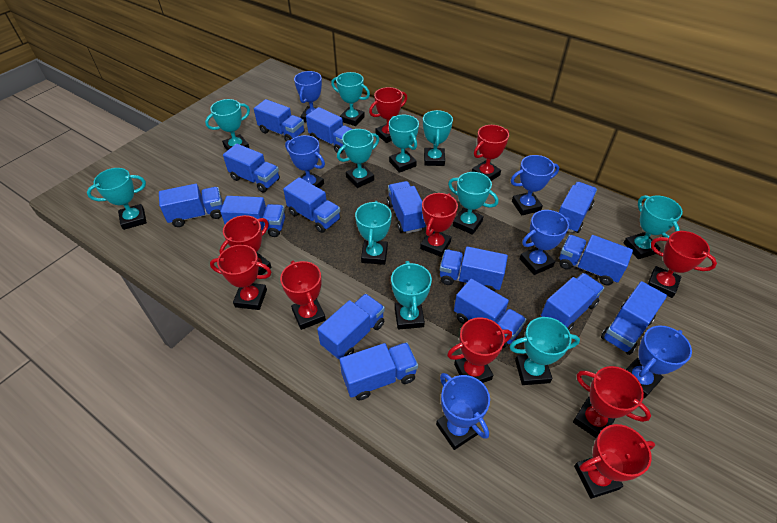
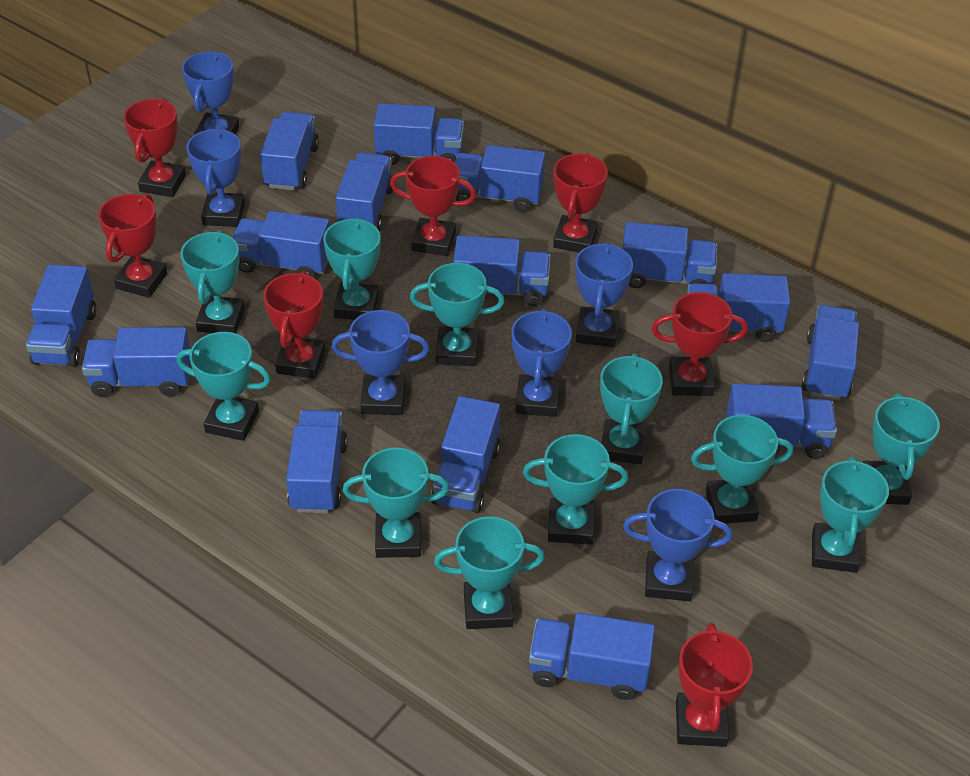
red trophy: 10 -> 7

